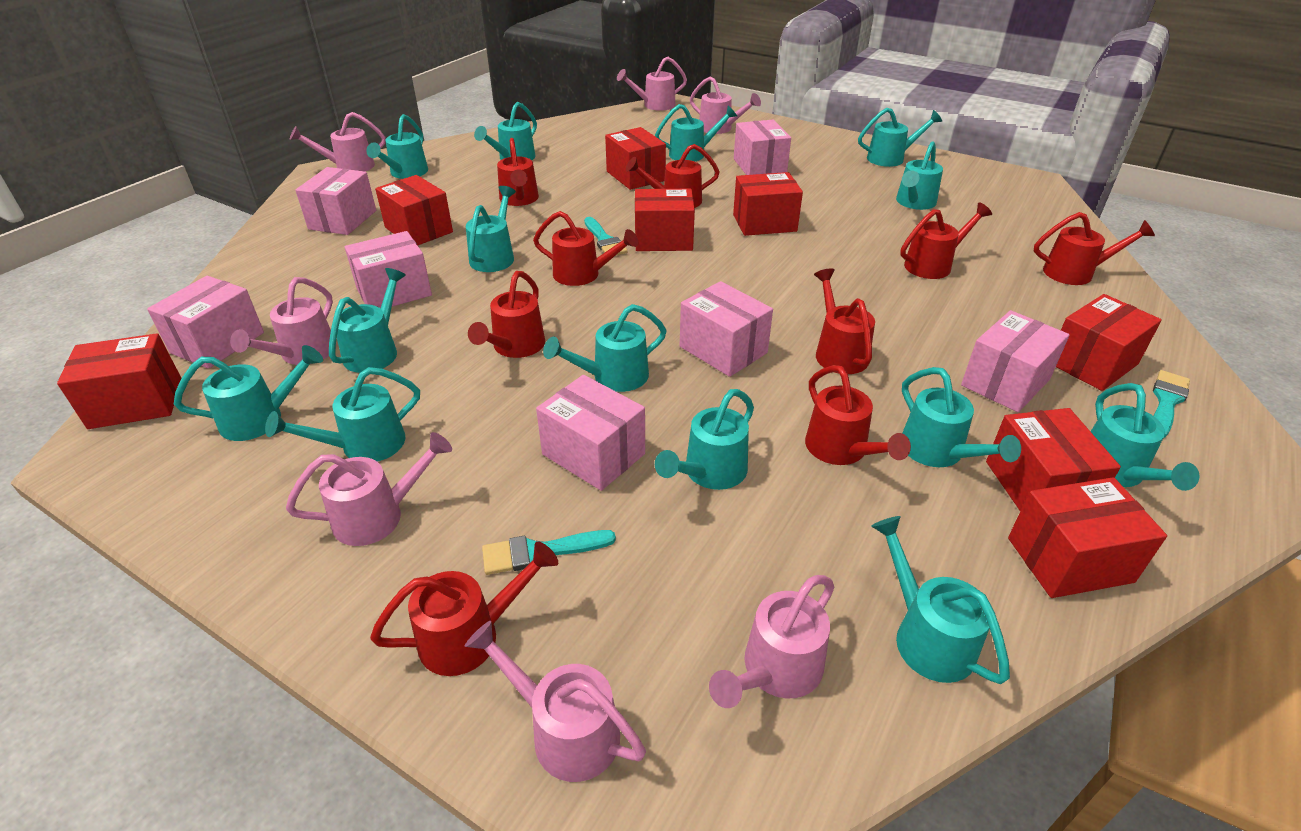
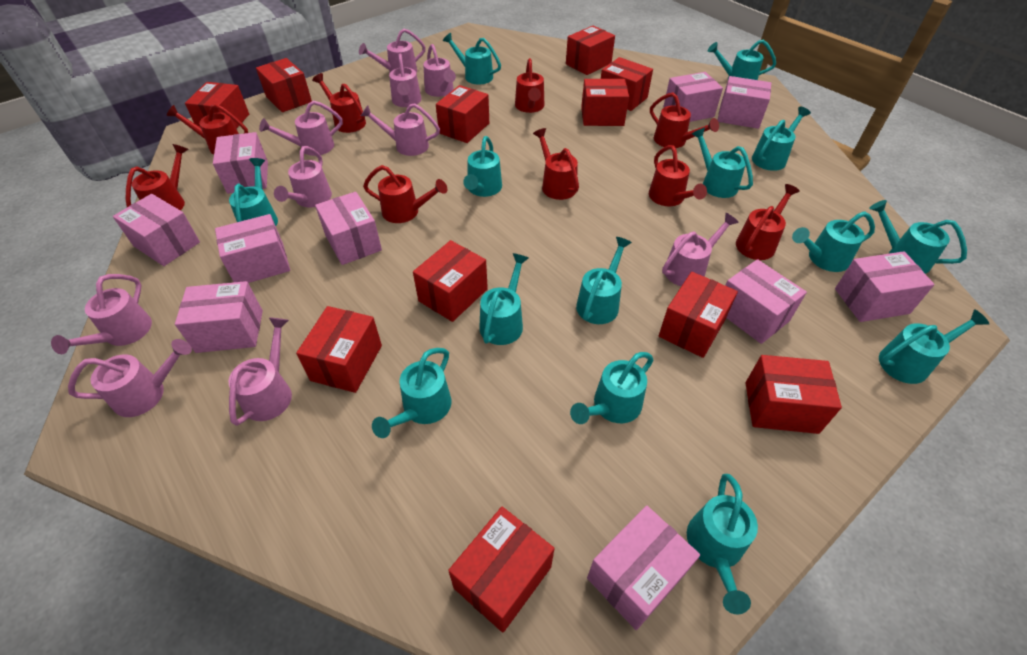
pink box: 7 -> 10
pink watering can: 7 -> 10
red box: 8 -> 11
turquoise brush: 3 -> 0

